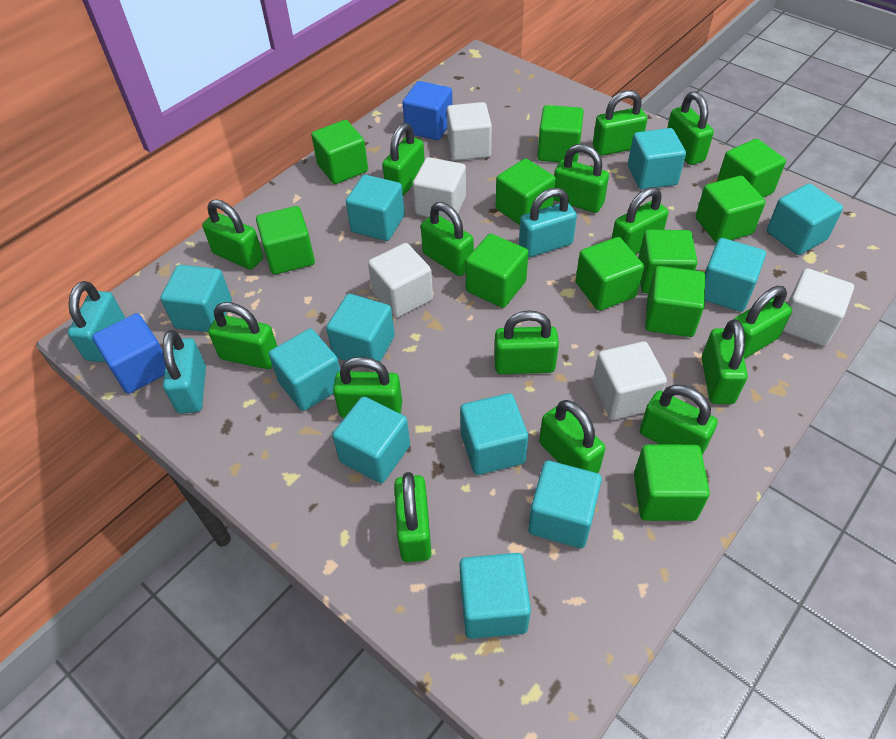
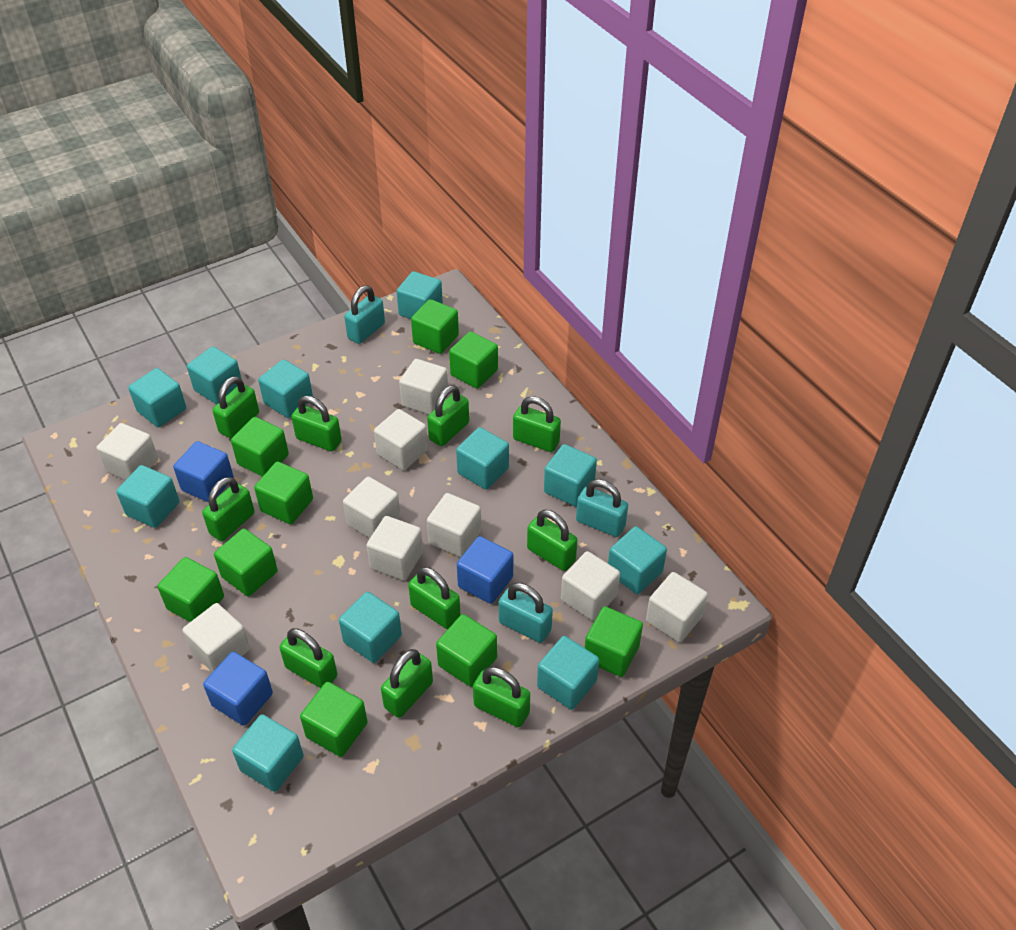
blue cube: 2 -> 3
green cube: 11 -> 9
green padlock: 15 -> 10
white cube: 5 -> 9

